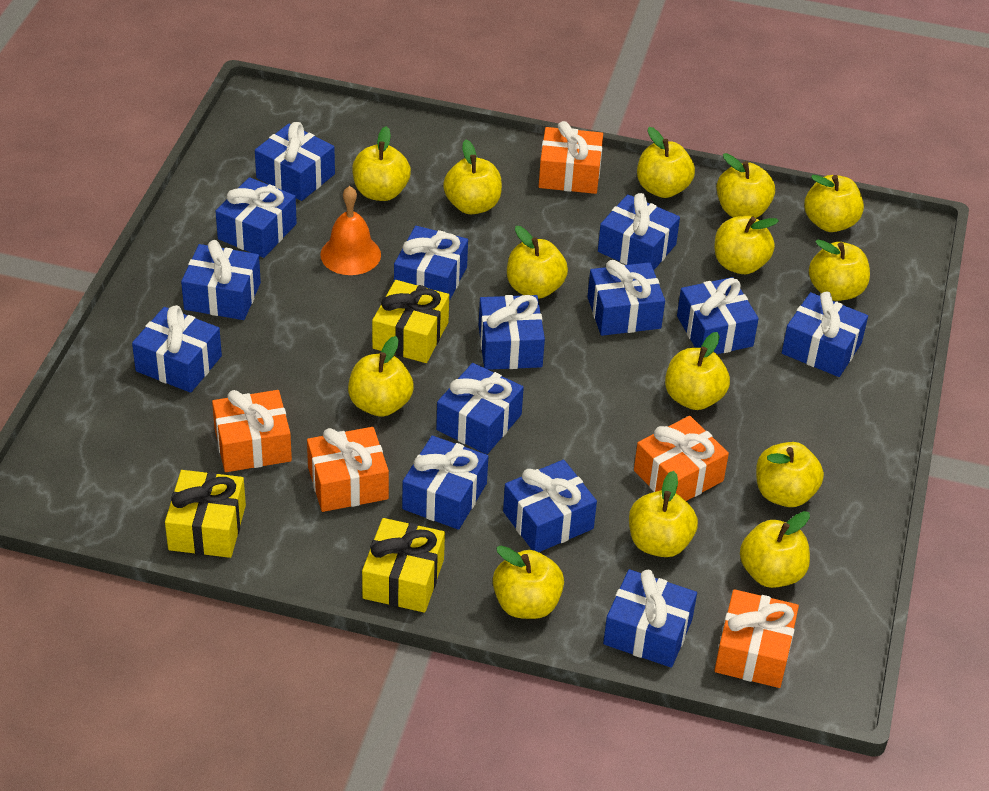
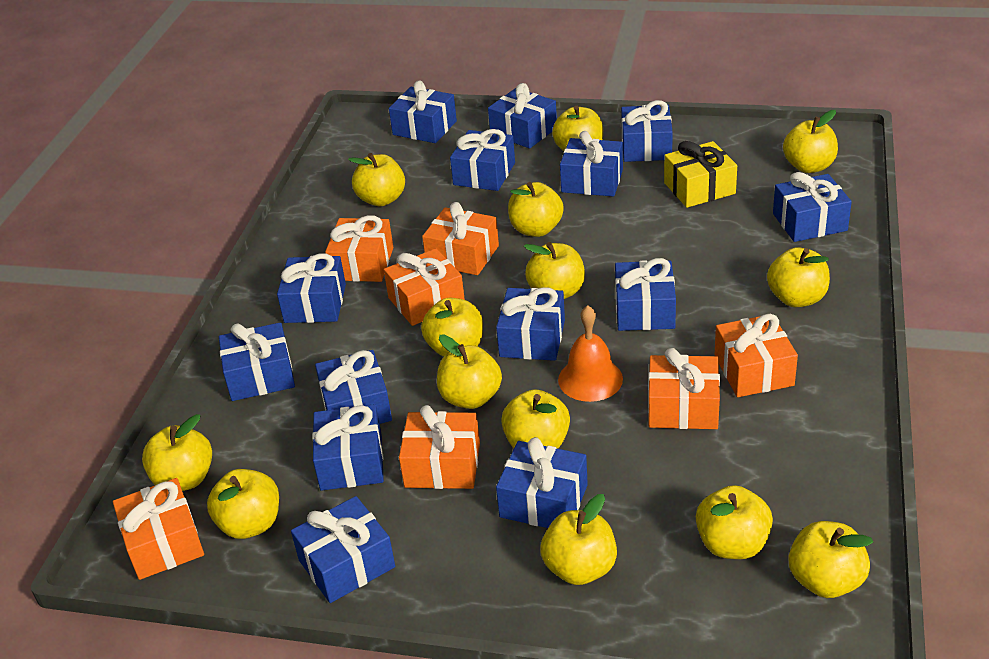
orange gift: 5 -> 7
yellow gift: 3 -> 1

